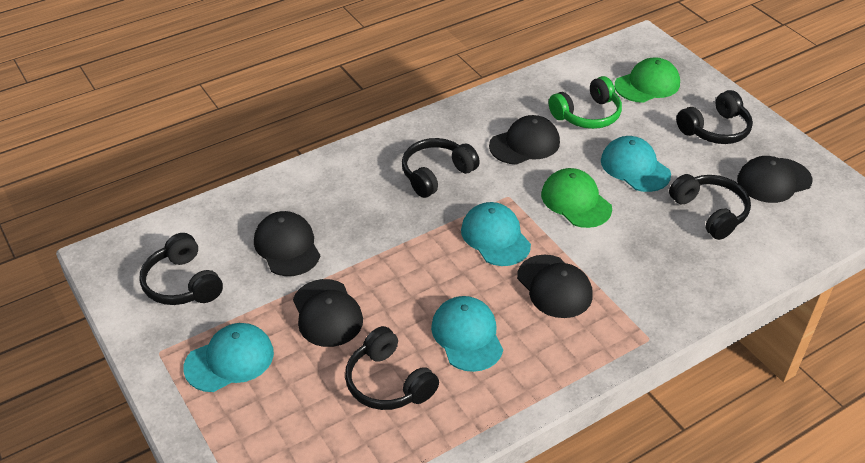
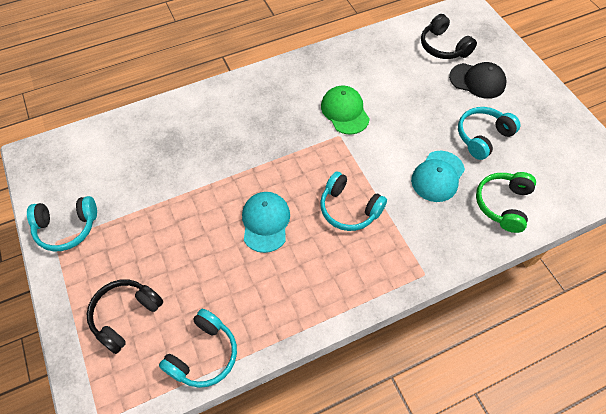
black cap: 5 -> 1
black headphones: 5 -> 2
green cap: 2 -> 1
turquoise cap: 4 -> 2
turquoise headphones: 0 -> 4

